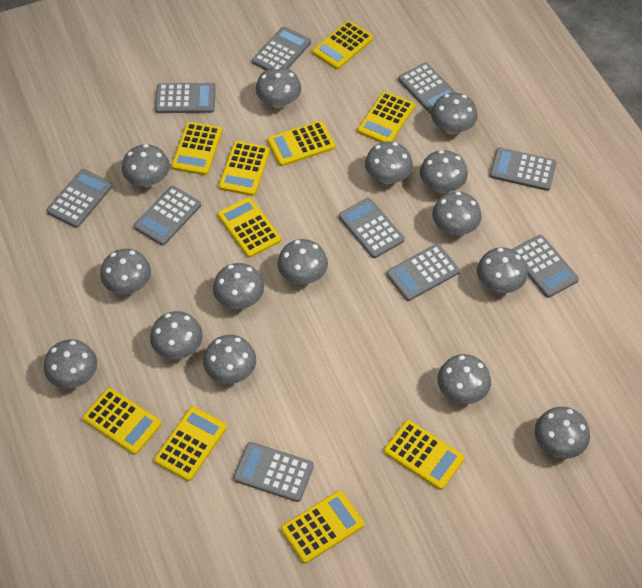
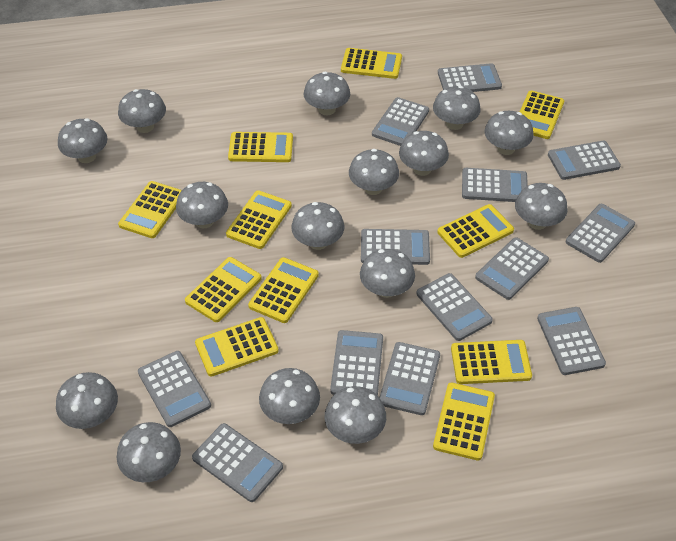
grey calculator: 10 -> 13
yellow calculator: 10 -> 11

